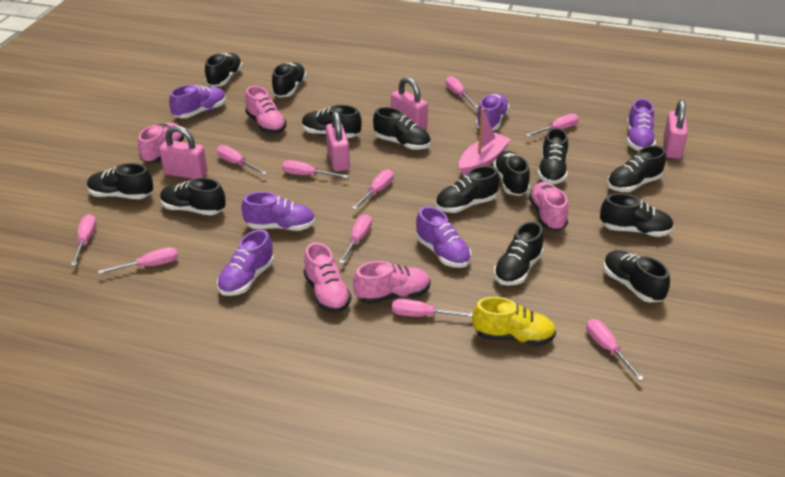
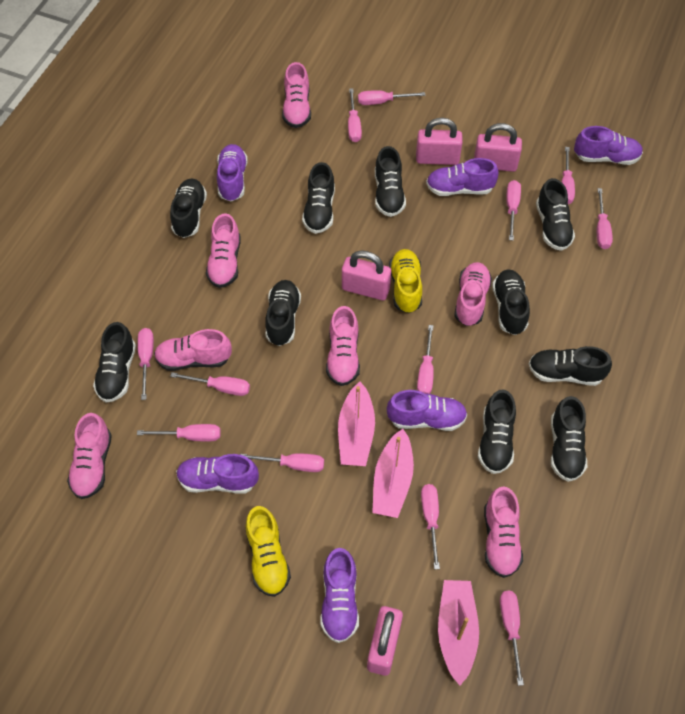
black shoe: 13 -> 10
pink boat: 1 -> 3
pink screwdriver: 10 -> 12
pink shoe: 5 -> 7
yellow shoe: 1 -> 2

